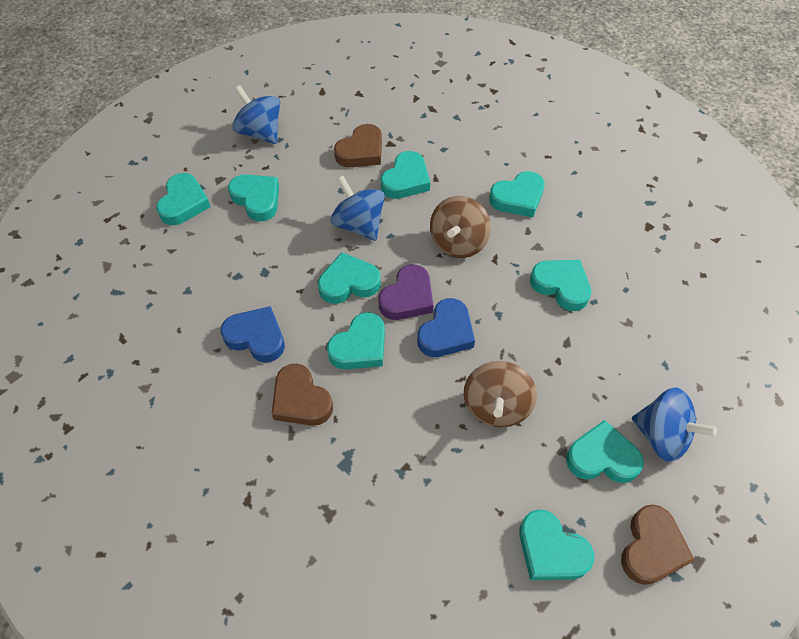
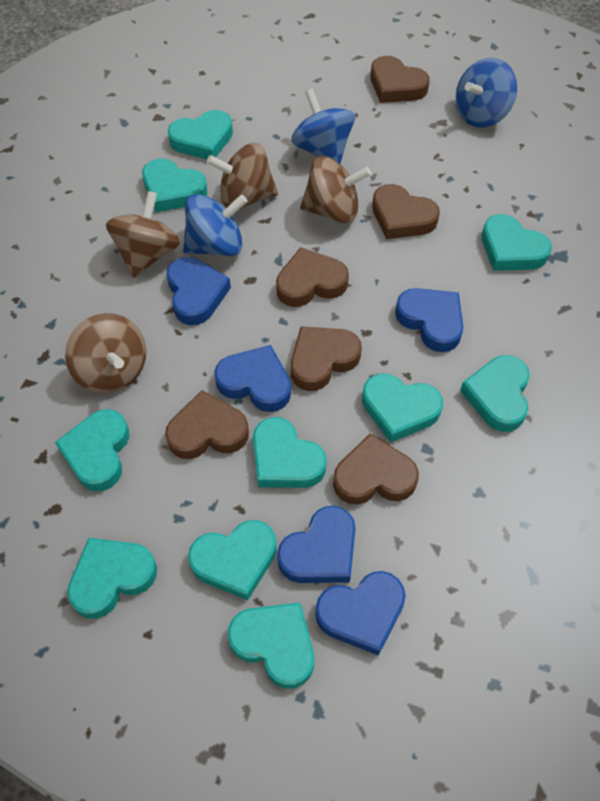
blue heart: 2 -> 5
brown heart: 3 -> 6
brown spinning top: 2 -> 4
purple heart: 1 -> 0
turquoise heart: 9 -> 10

